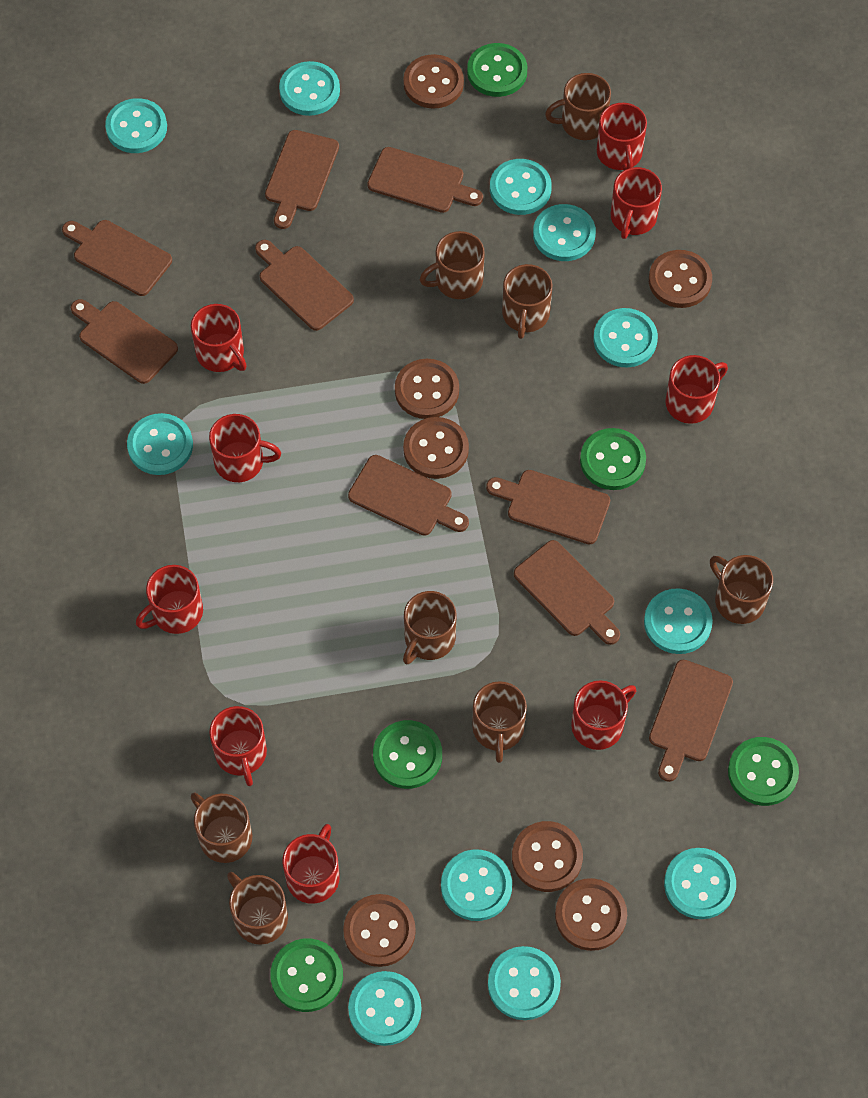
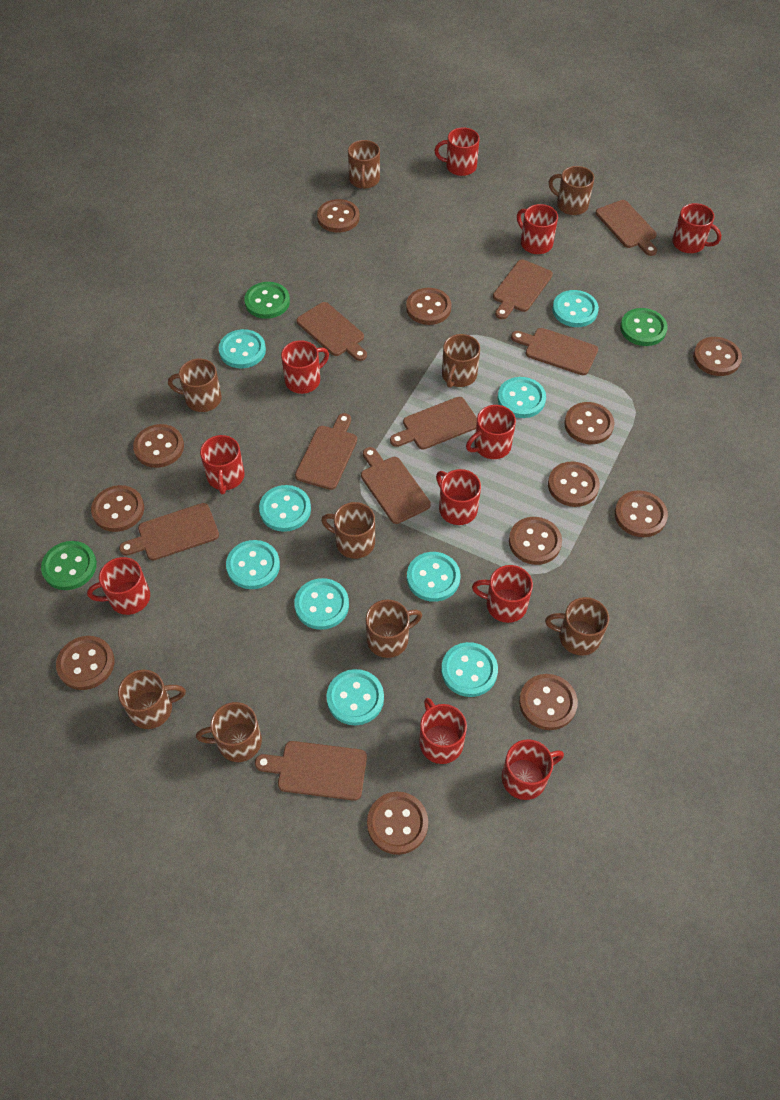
brown button: 7 -> 12
brown mug: 8 -> 9
green button: 5 -> 3
red mug: 9 -> 11
turquoise button: 11 -> 9

